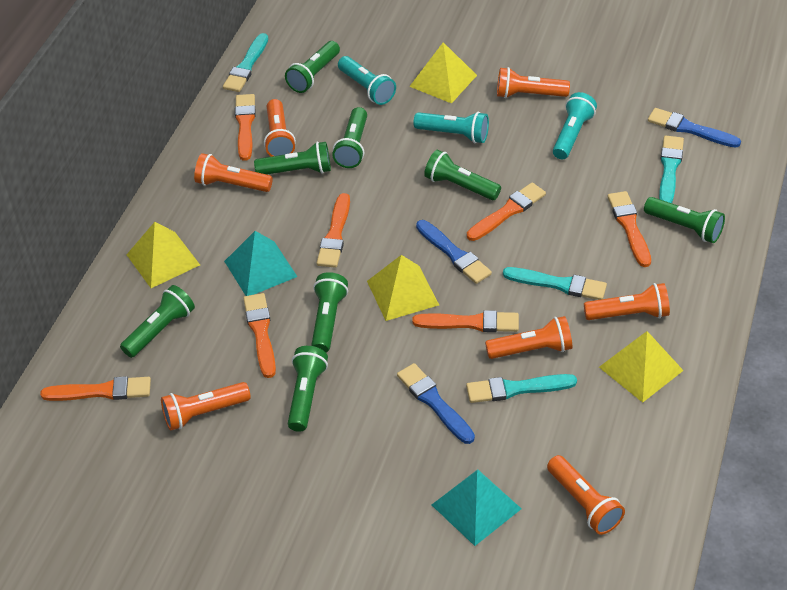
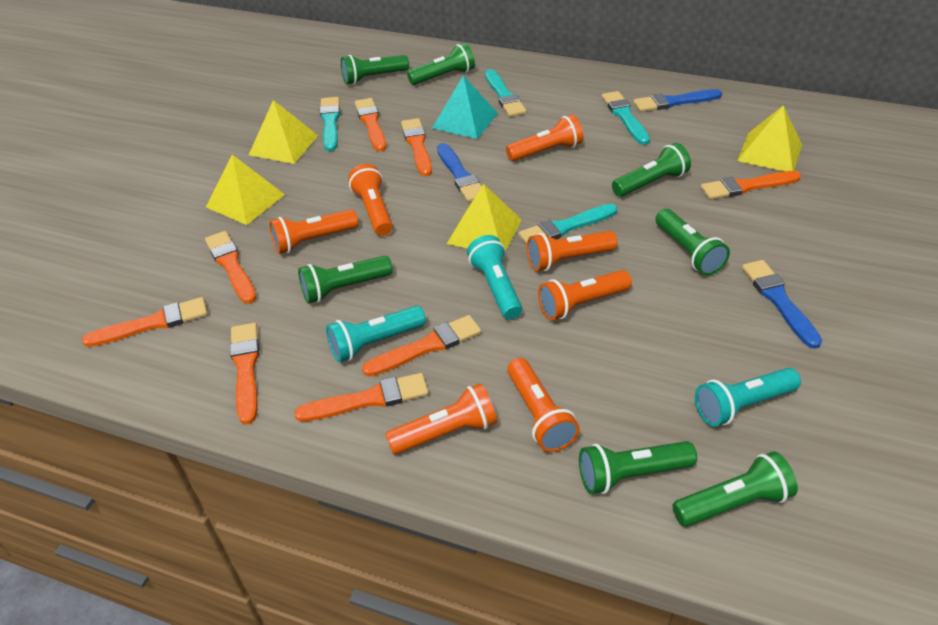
green flashlight: 8 -> 7
orange brush: 7 -> 8
turquoise pyramid: 2 -> 1

